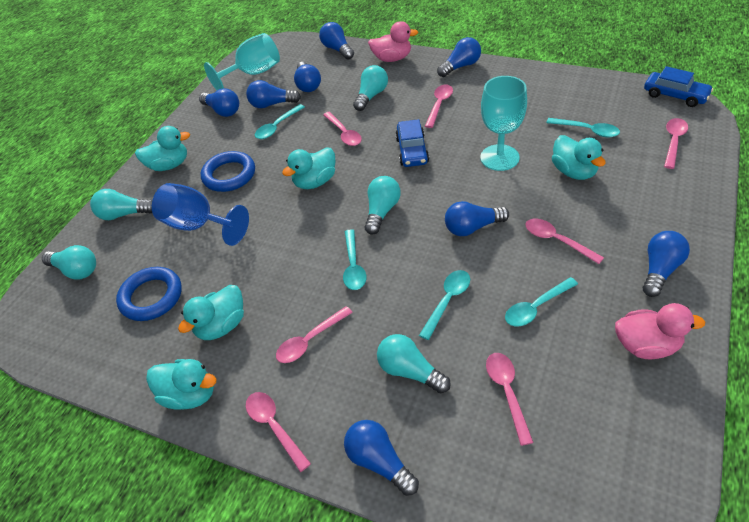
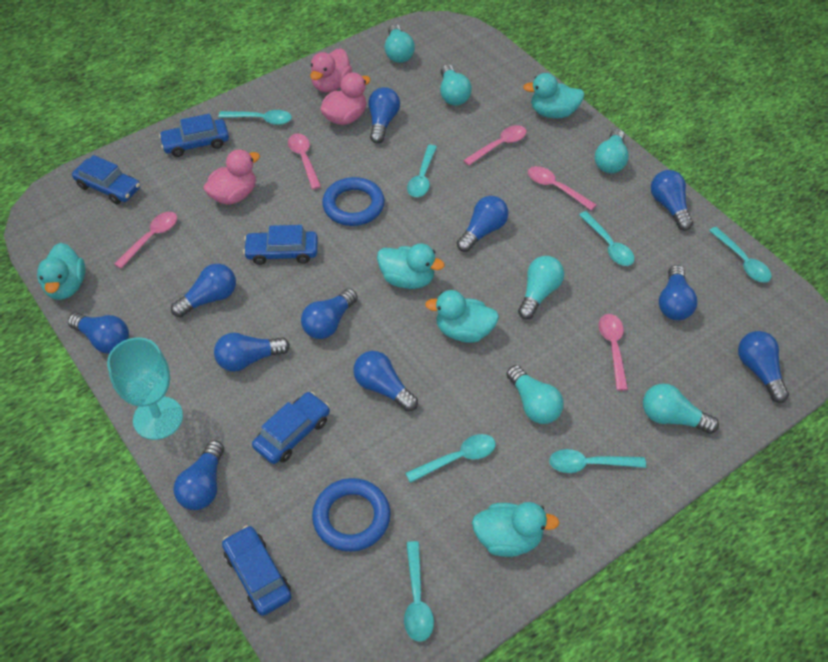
blue car: 2 -> 5
blue goblet: 1 -> 0
blue light bulb: 8 -> 11
pink duck: 2 -> 3
pink spoon: 7 -> 5
turquoise goblet: 2 -> 1
turquoise light bulb: 5 -> 6
turquoise spoon: 5 -> 7

